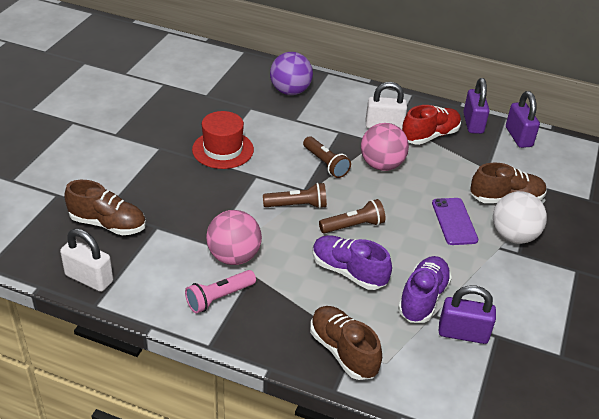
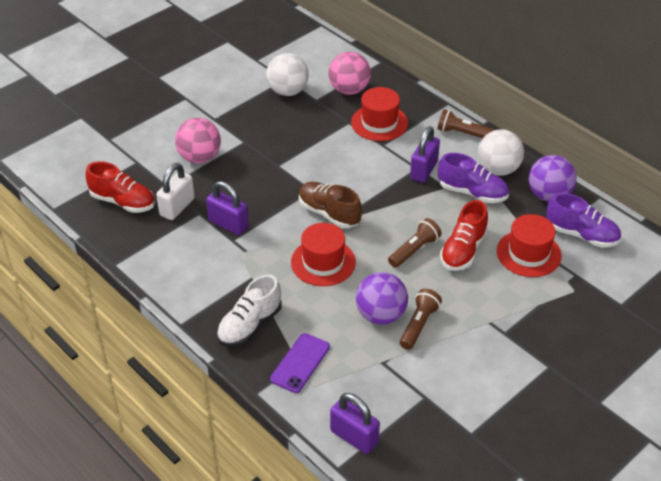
brown shoe: 3 -> 1
pink flashlight: 1 -> 0
purple ball: 1 -> 2
red hat: 1 -> 3
red shoe: 1 -> 2
white ball: 1 -> 2
white padlock: 2 -> 1
white shoe: 0 -> 1

